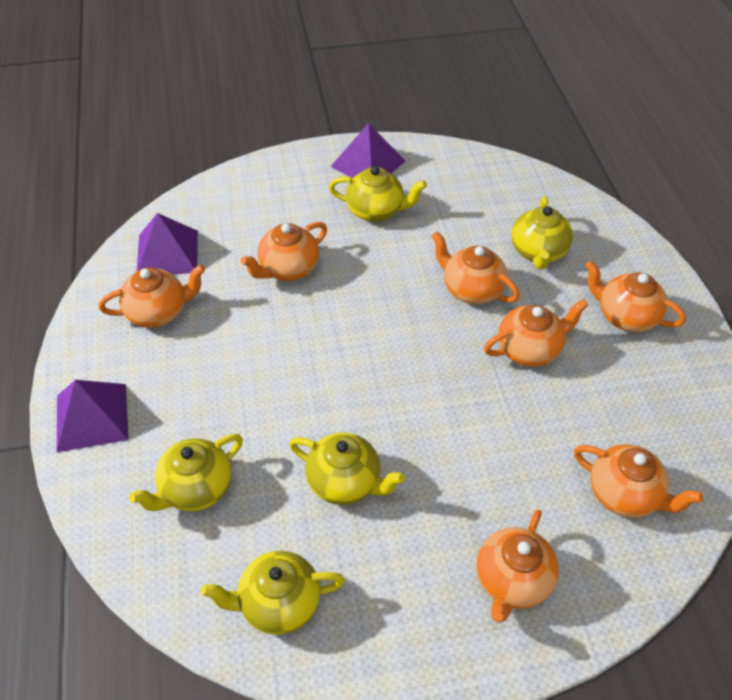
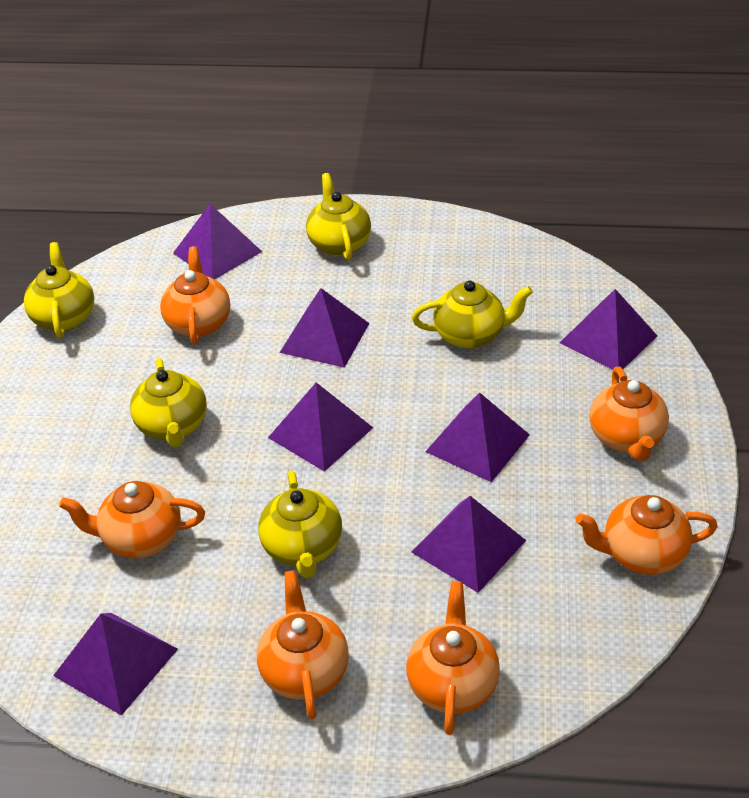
orange teapot: 7 -> 6
purple pyramid: 3 -> 7

